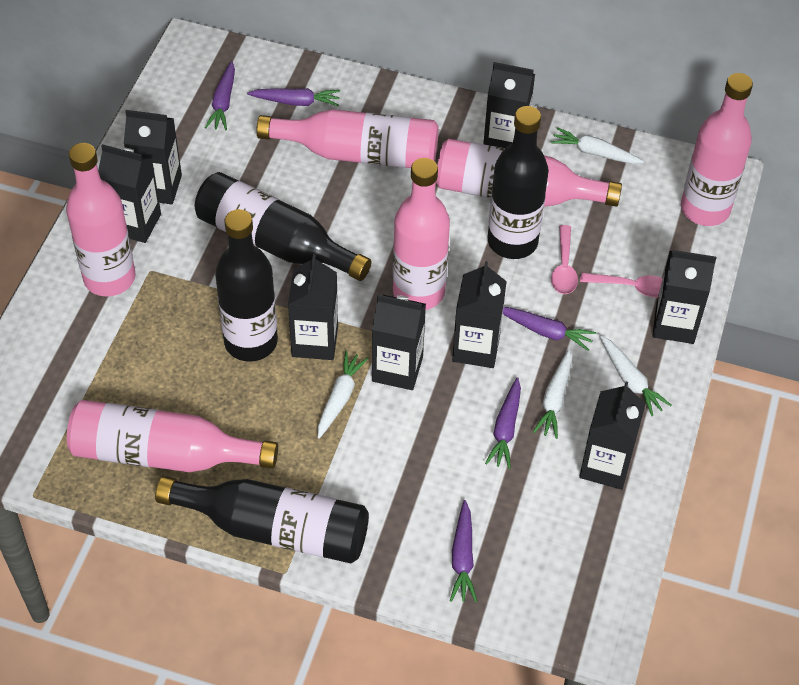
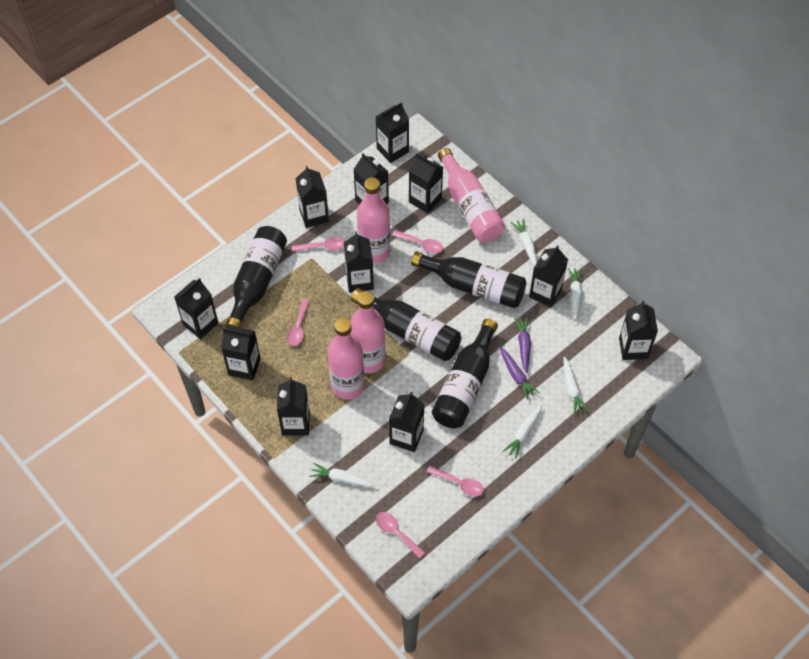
black carton: 8 -> 11
pink bottle: 6 -> 4
pink spoon: 2 -> 5
purple carrot: 5 -> 2
white carrot: 4 -> 5

